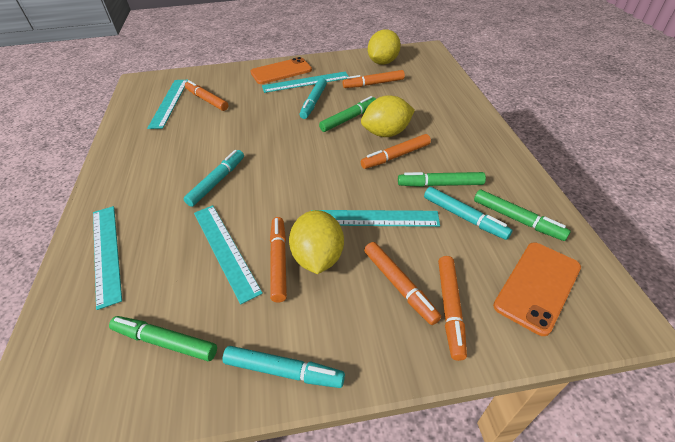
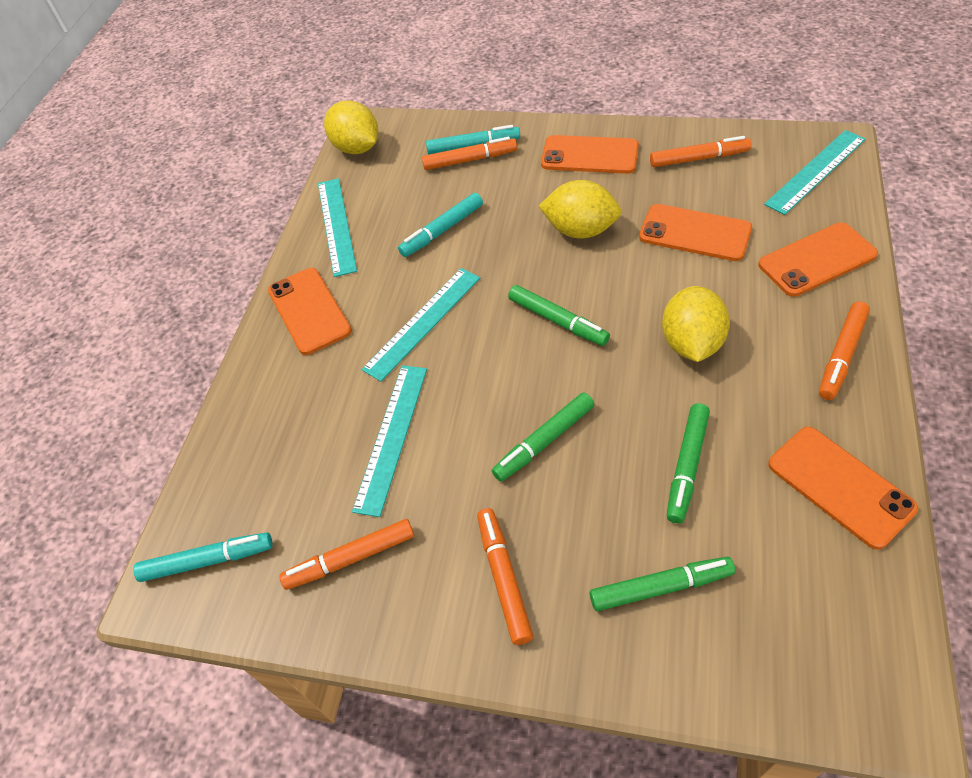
orange marker: 6 -> 5
orange phone: 2 -> 5
turquoise marker: 4 -> 3
turquoise ruler: 5 -> 4

